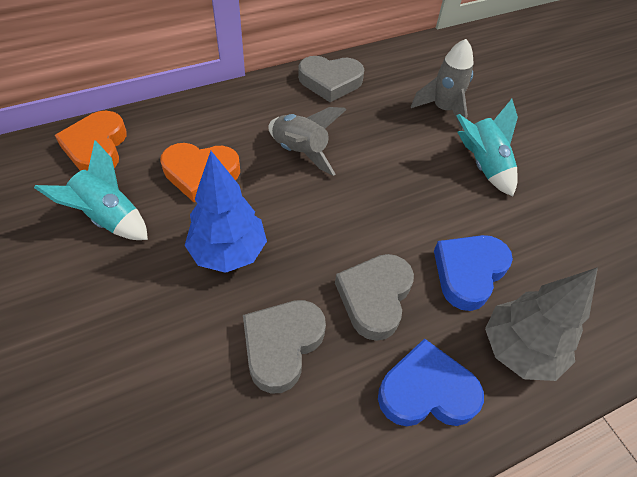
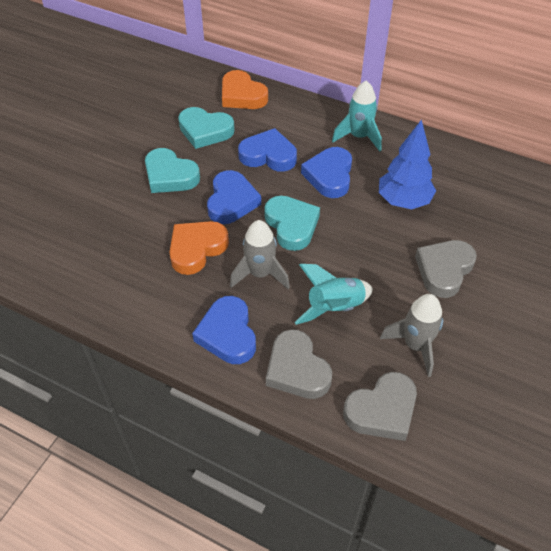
blue heart: 2 -> 4
grey tree: 1 -> 0
turquoise heart: 0 -> 3

